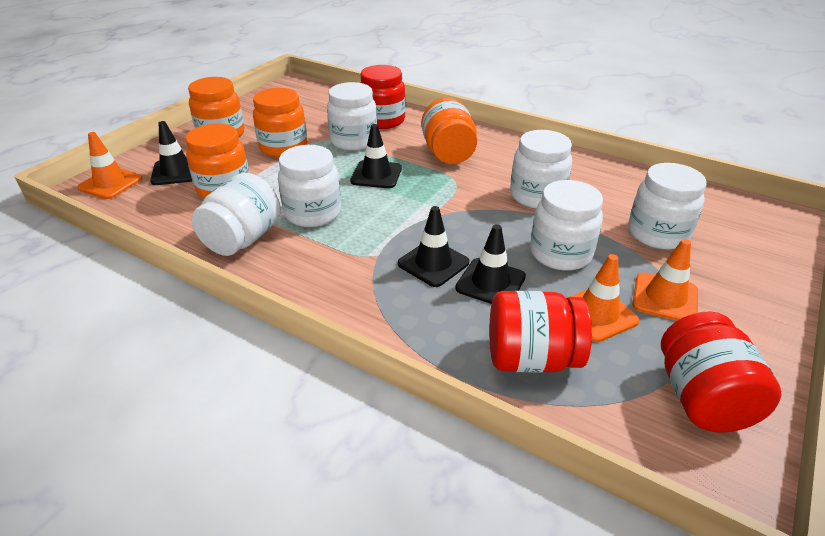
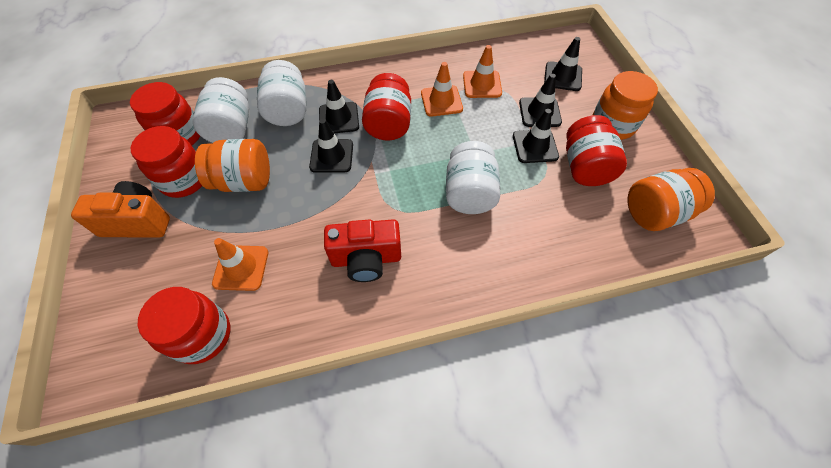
black traffic cone: 4 -> 5
orange camera: 0 -> 1
orange jar: 4 -> 3
red camera: 0 -> 1
red jar: 3 -> 5
white jar: 6 -> 3

